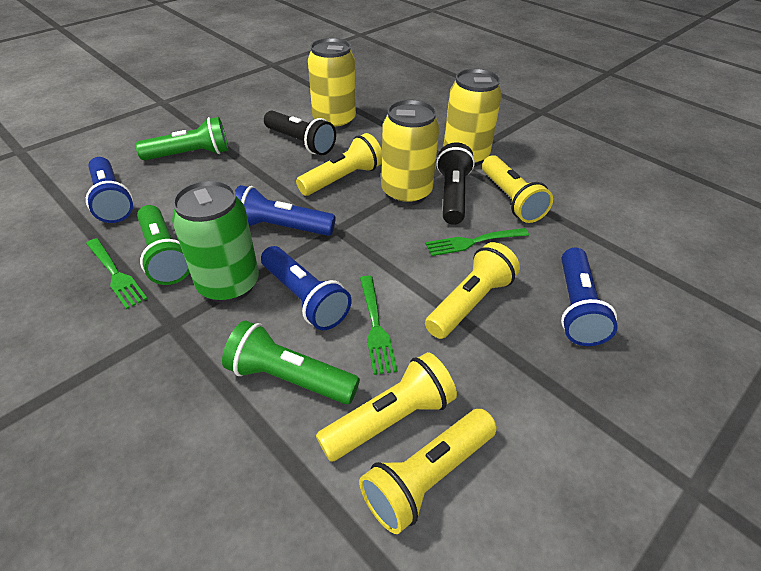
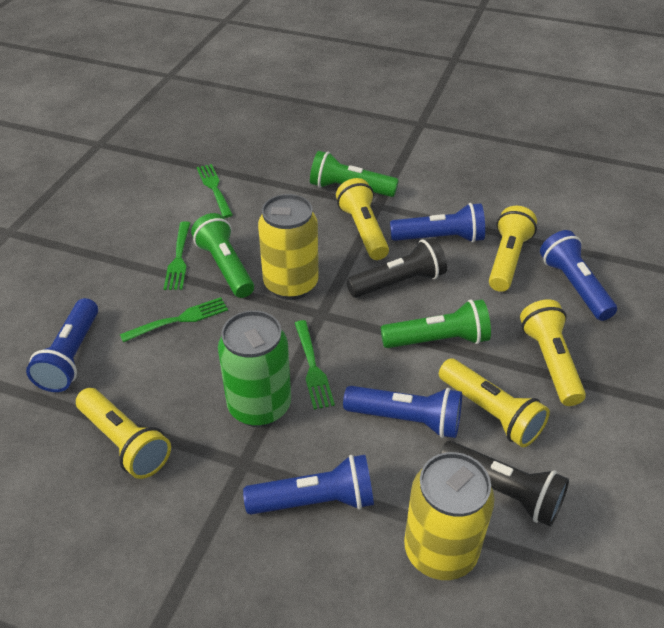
blue flashlight: 4 -> 5
green fork: 3 -> 4
yellow can: 3 -> 2

